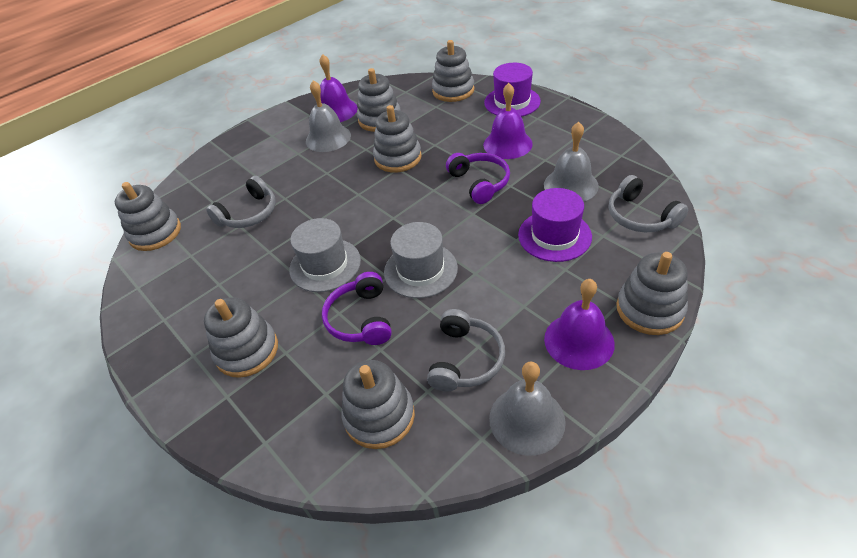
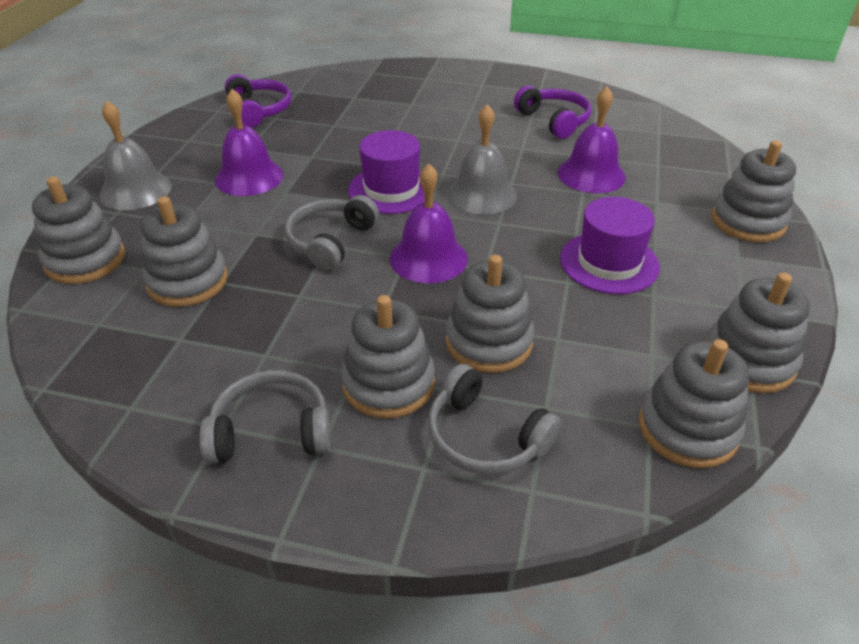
grey bell: 3 -> 2
grey hat: 2 -> 0

